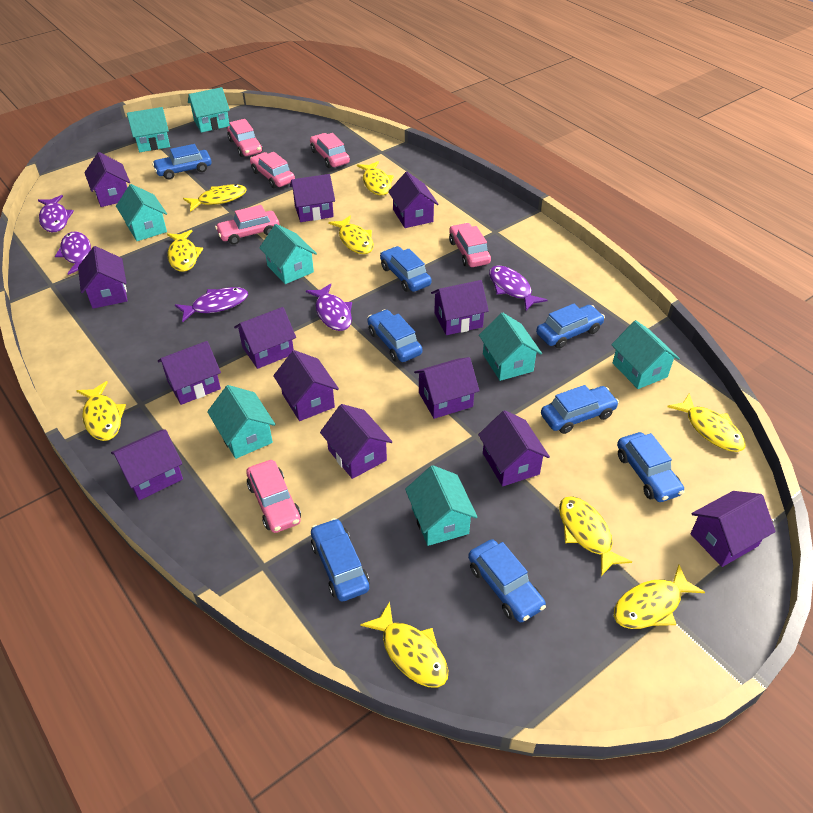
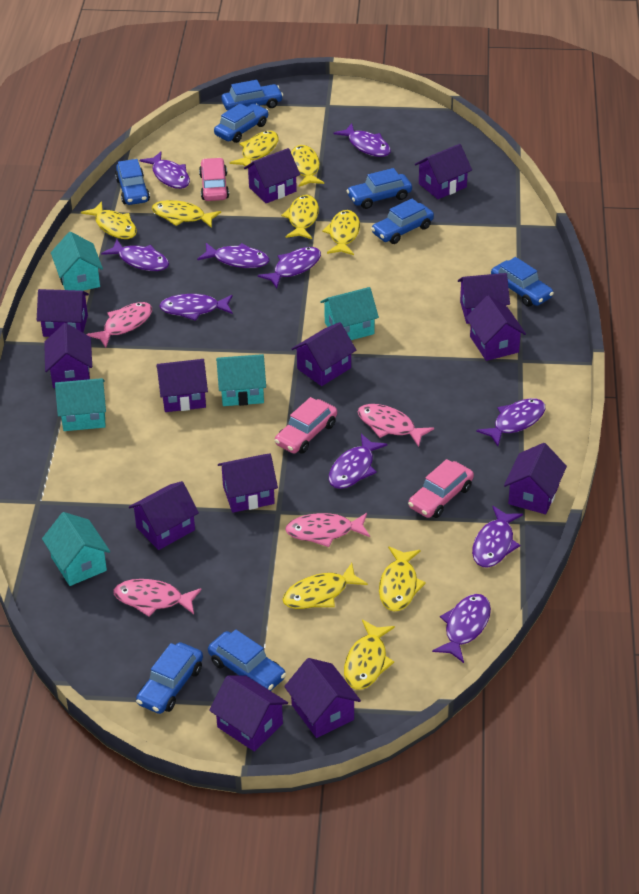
pink car: 6 -> 3
pink fish: 0 -> 4
purple fish: 5 -> 10
turquoise house: 8 -> 5

